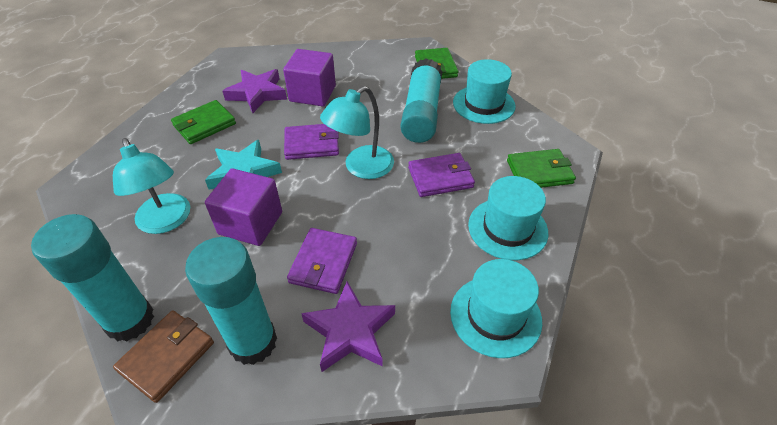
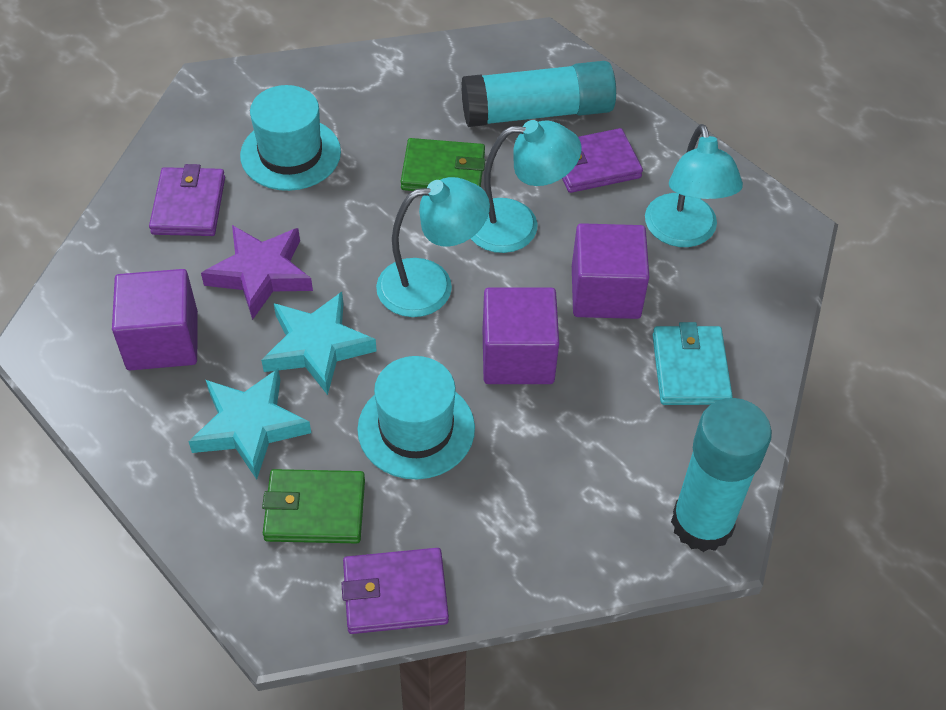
brown wallet: 1 -> 0
green wallet: 3 -> 2
purple cube: 2 -> 3
purple star: 2 -> 1
turquoise glue stick: 3 -> 2
turquoise hat: 3 -> 2
turquoise lamp: 2 -> 3
turquoise star: 1 -> 2
turquoise wallet: 0 -> 1

